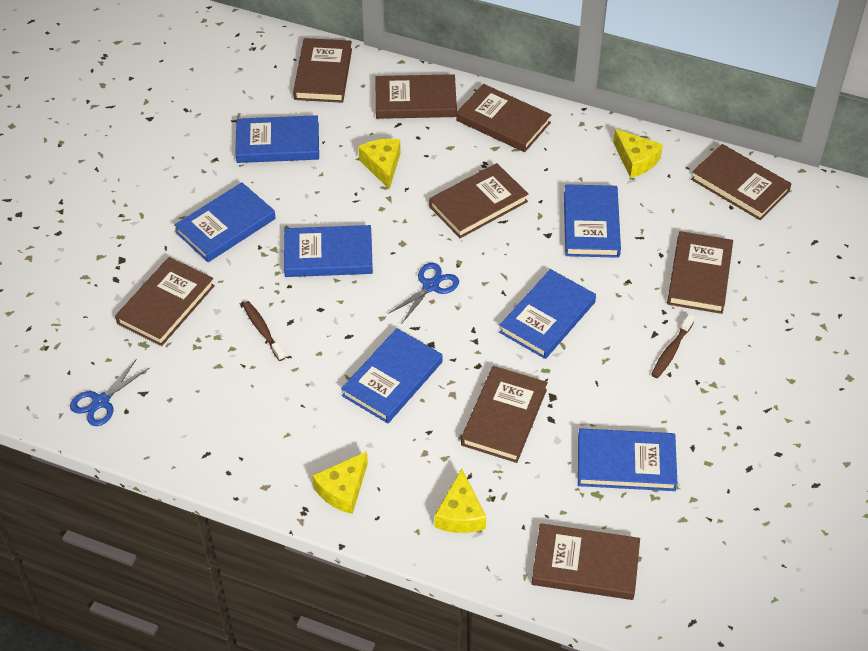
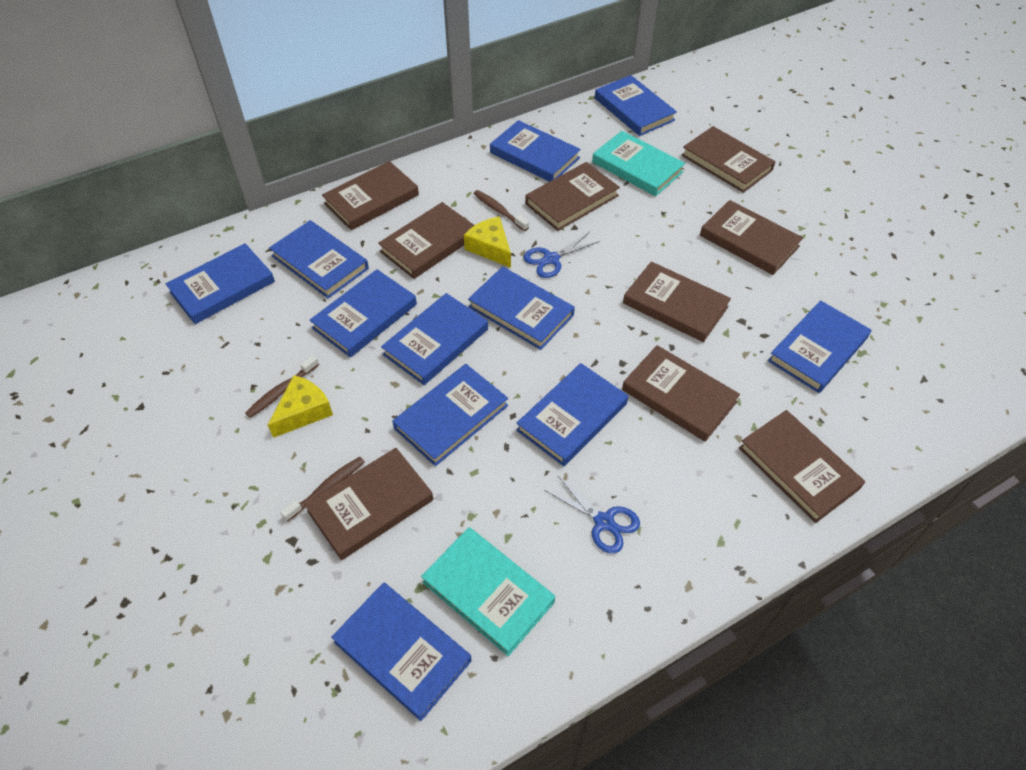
blue book: 7 -> 11
brown toothbrush: 2 -> 3
turquoise book: 0 -> 2
yellow cheese: 4 -> 2

